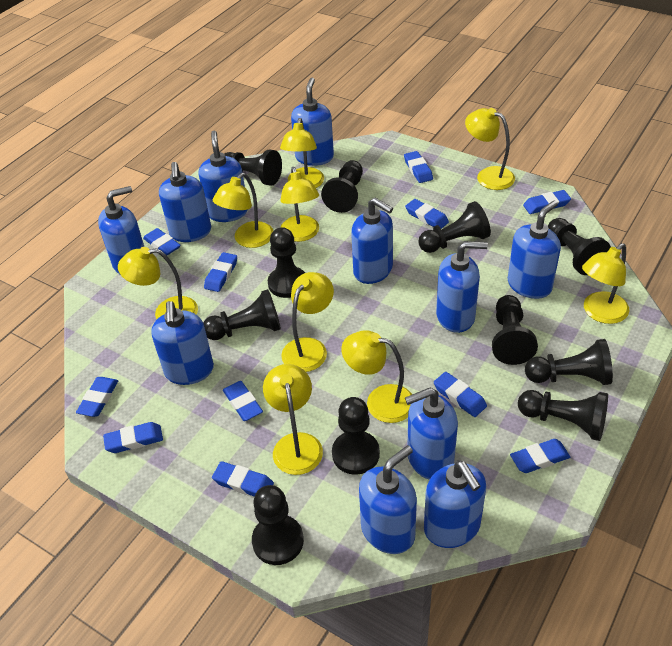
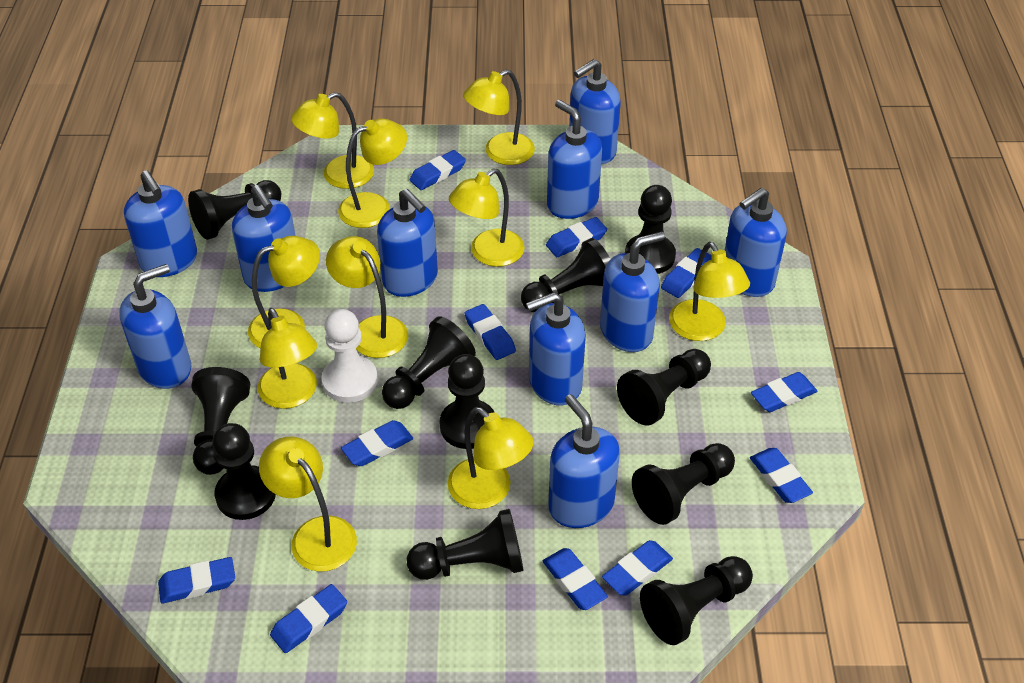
blue soap dispenser: 11 -> 10
white pawn: 0 -> 1
yellow lamp: 9 -> 10

